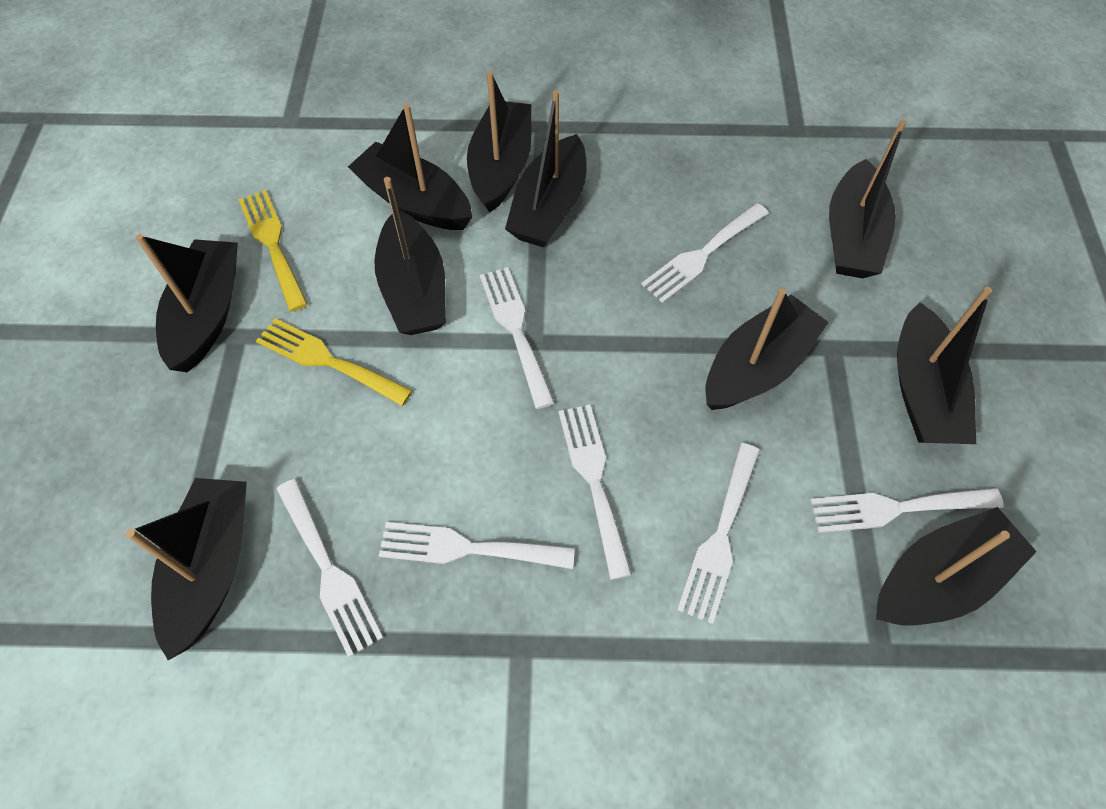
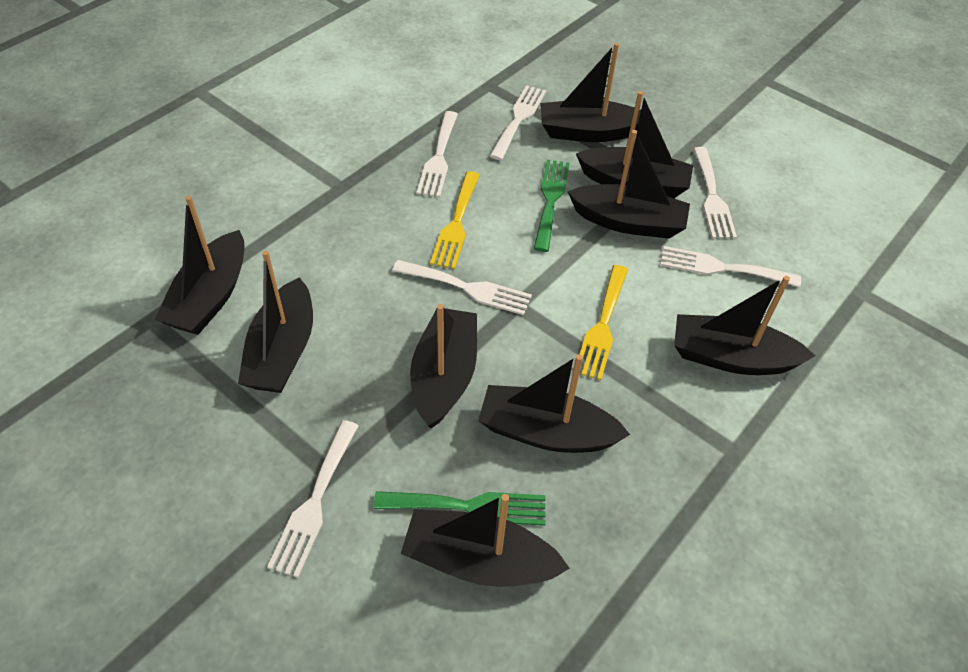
black boat: 10 -> 9
green fork: 0 -> 2
white fork: 7 -> 6

